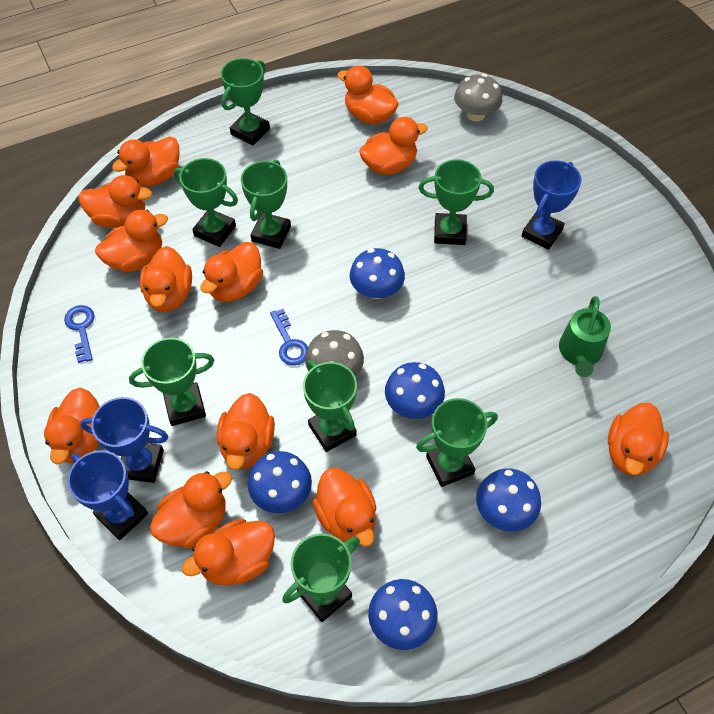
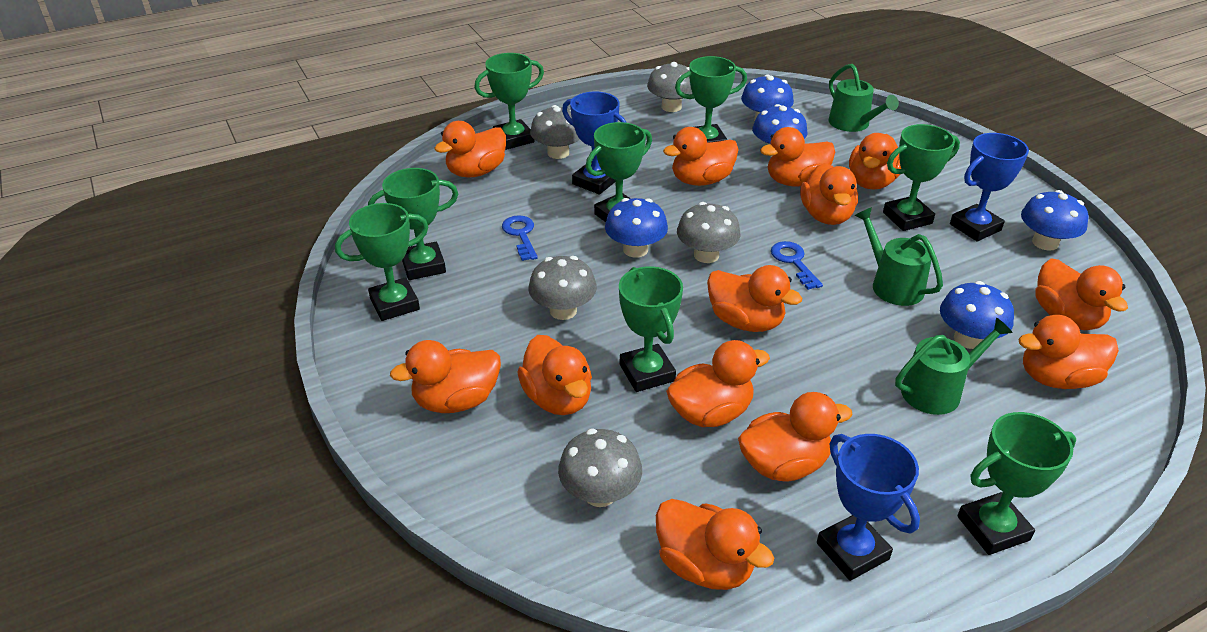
green watering can: 1 -> 3
grey mushroom: 2 -> 5

